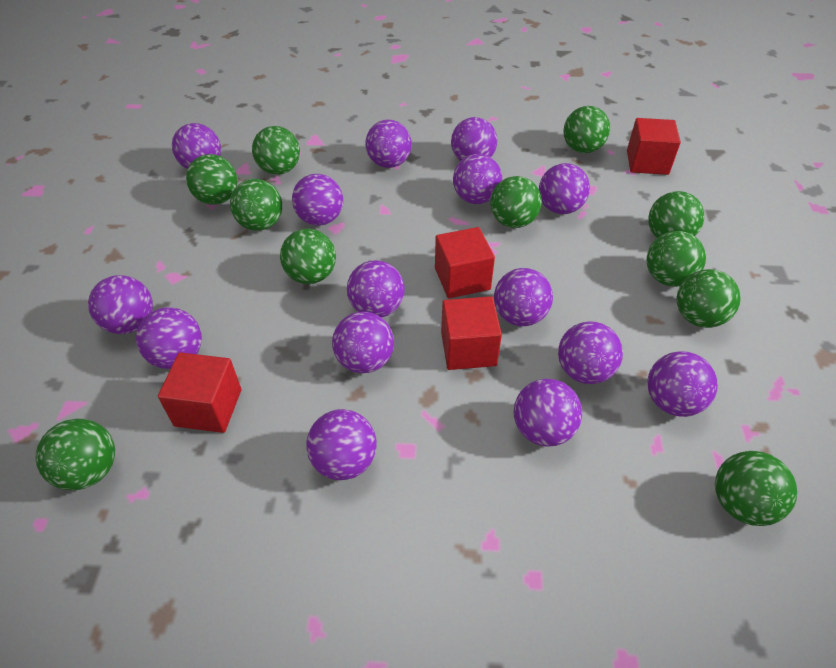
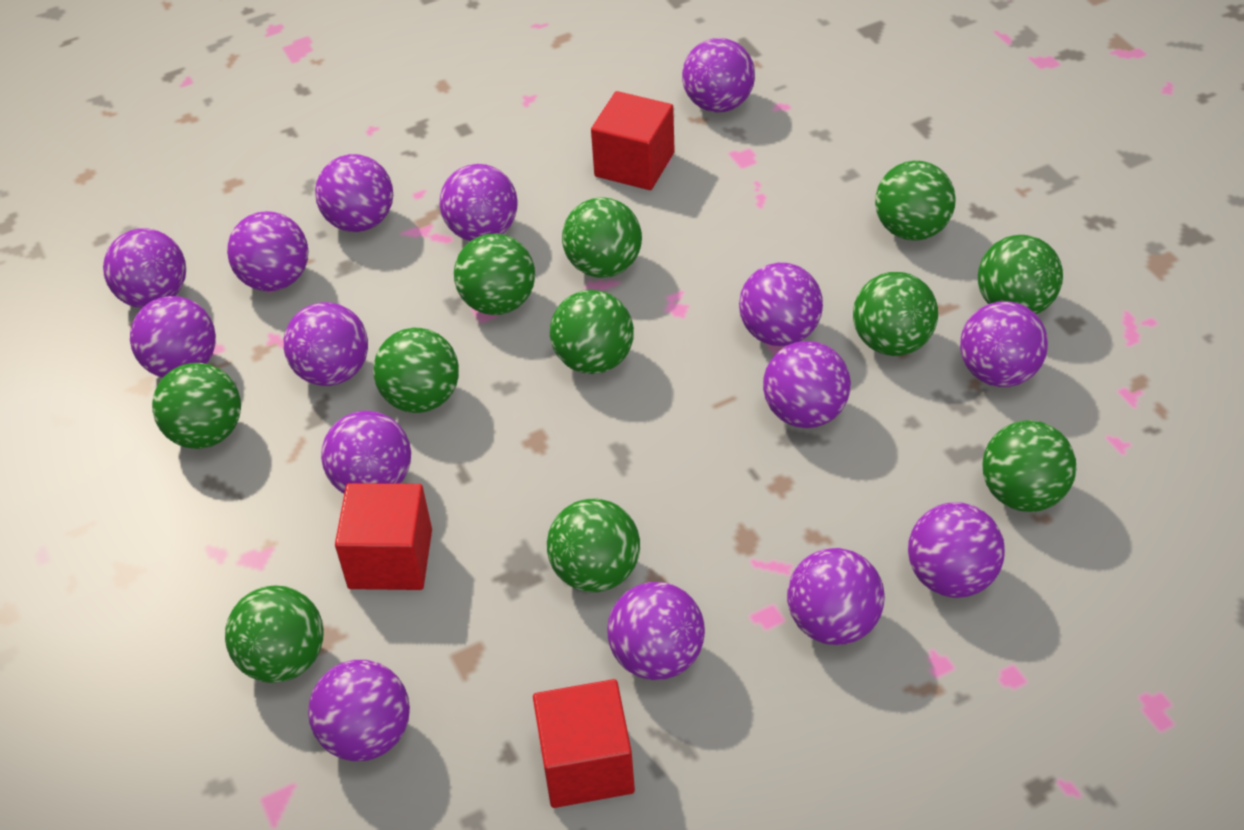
red cube: 4 -> 3

